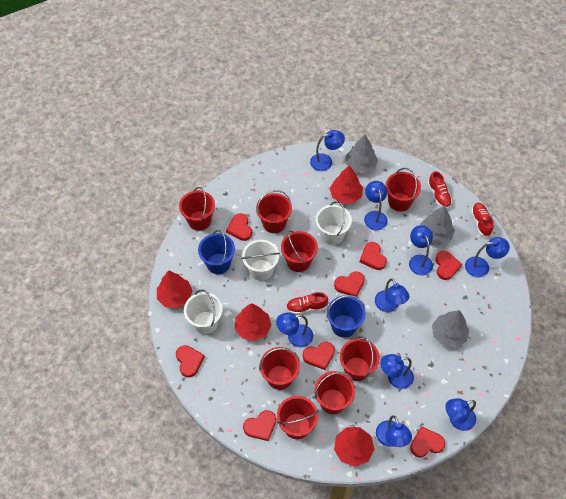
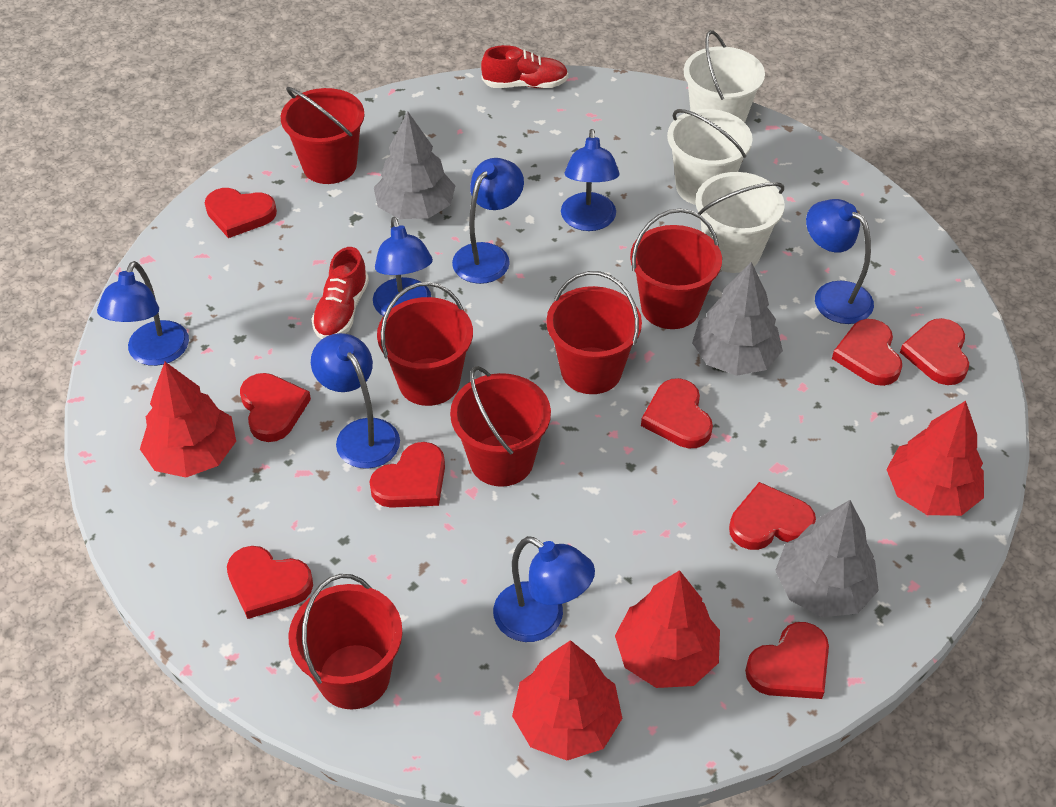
blue bucket: 2 -> 0
blue lamp: 9 -> 7
red bucket: 8 -> 6
red heart: 8 -> 9
red shoe: 3 -> 2

